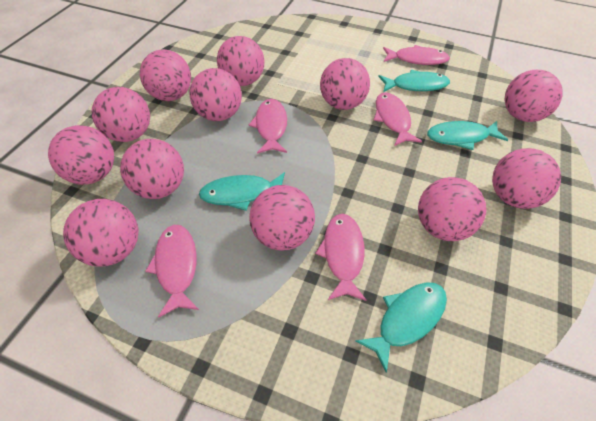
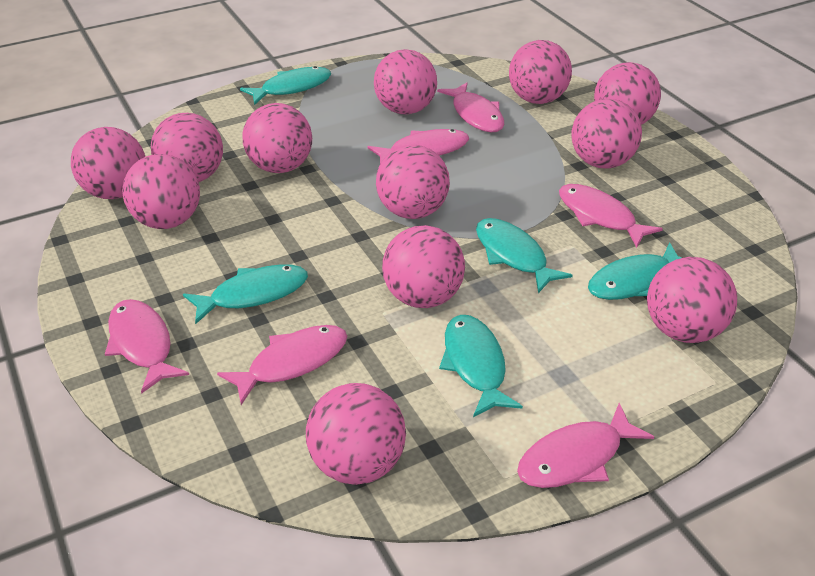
pink fish: 5 -> 6
turquoise fish: 4 -> 5

